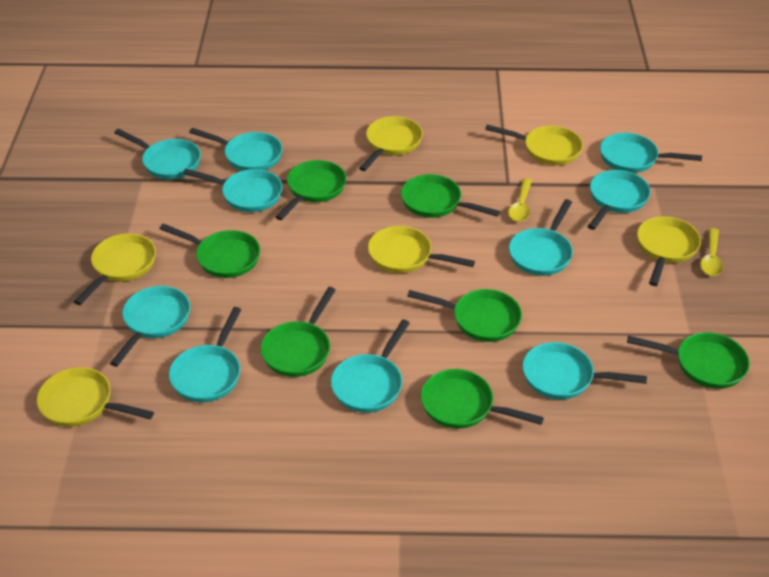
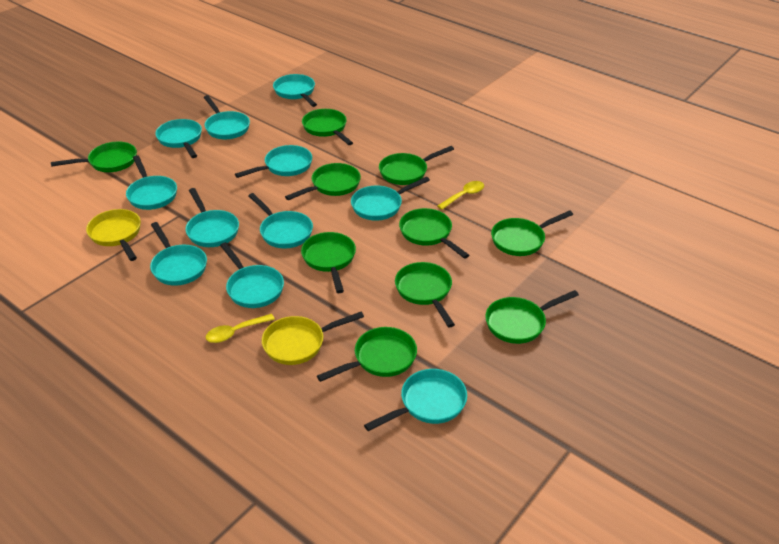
green pan: 7 -> 10
turquoise pan: 10 -> 11
yellow pan: 6 -> 2

